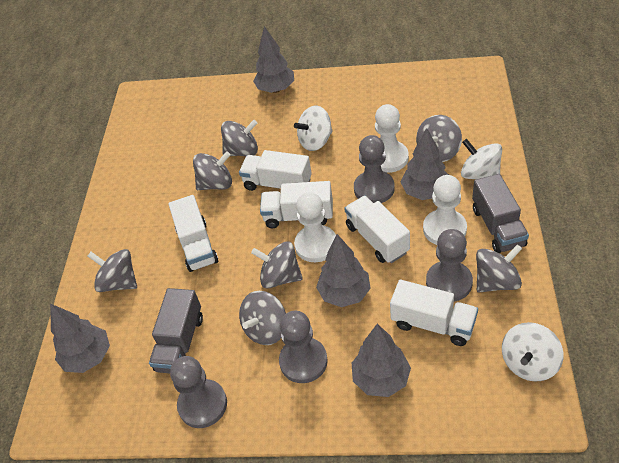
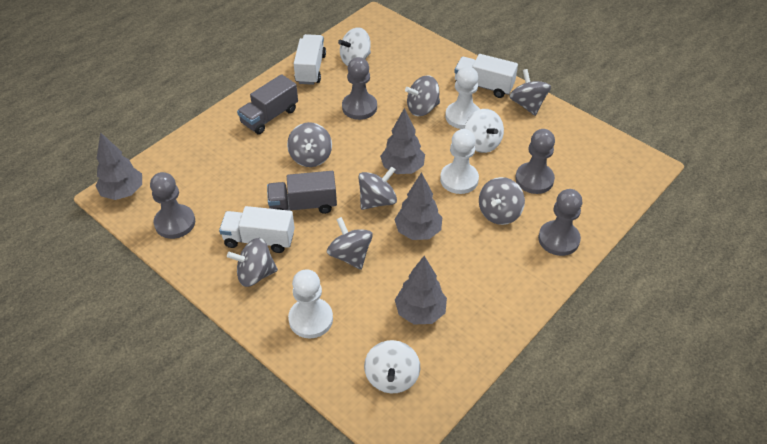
grey tree: 5 -> 4
white truck: 5 -> 3

